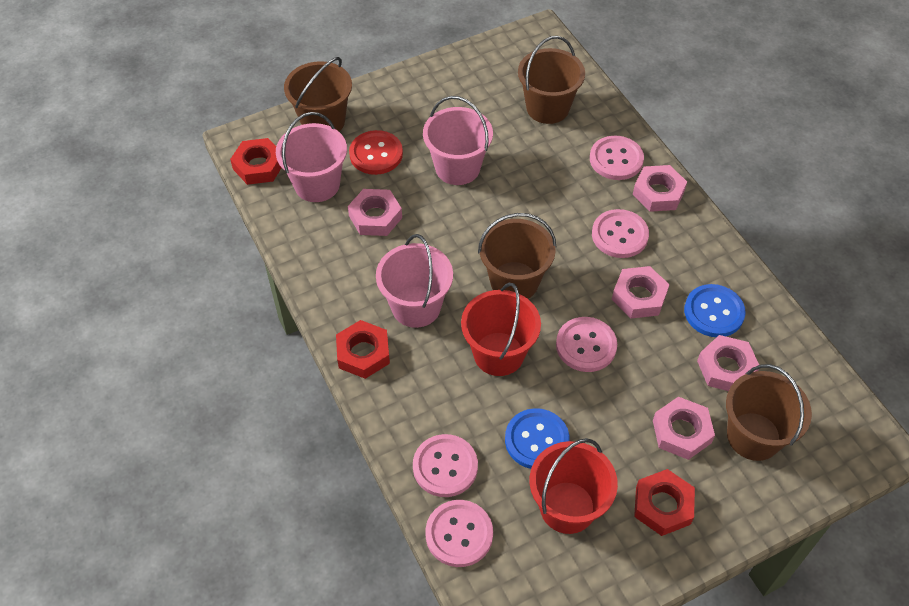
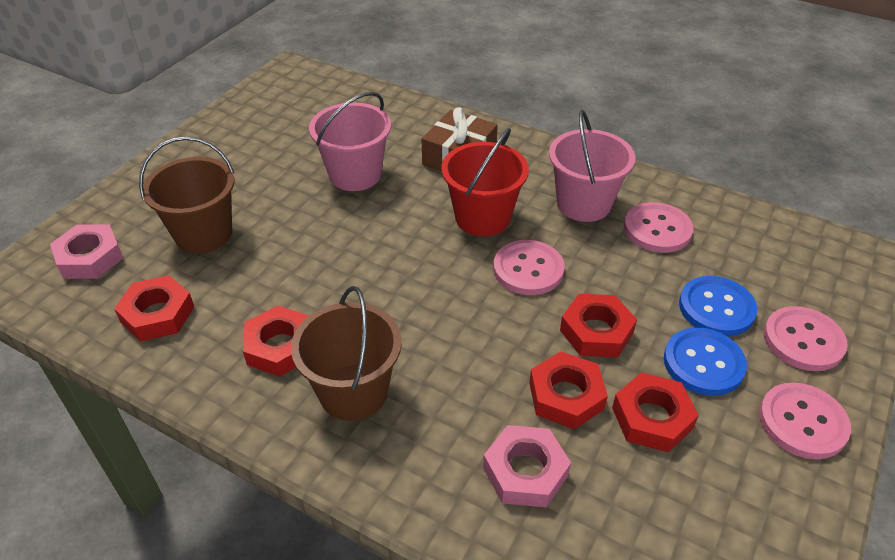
brown bucket: 4 -> 2
brown gift: 0 -> 1
pink bucket: 3 -> 2
pink button: 5 -> 4
pink nut: 5 -> 2
red bucket: 2 -> 1
red button: 1 -> 0
red nut: 3 -> 5

